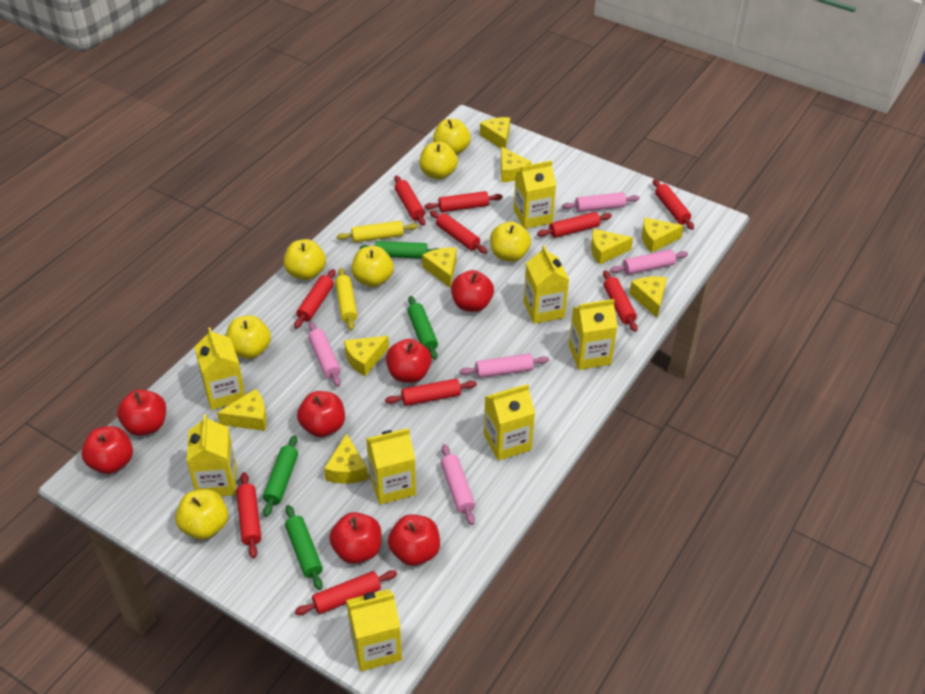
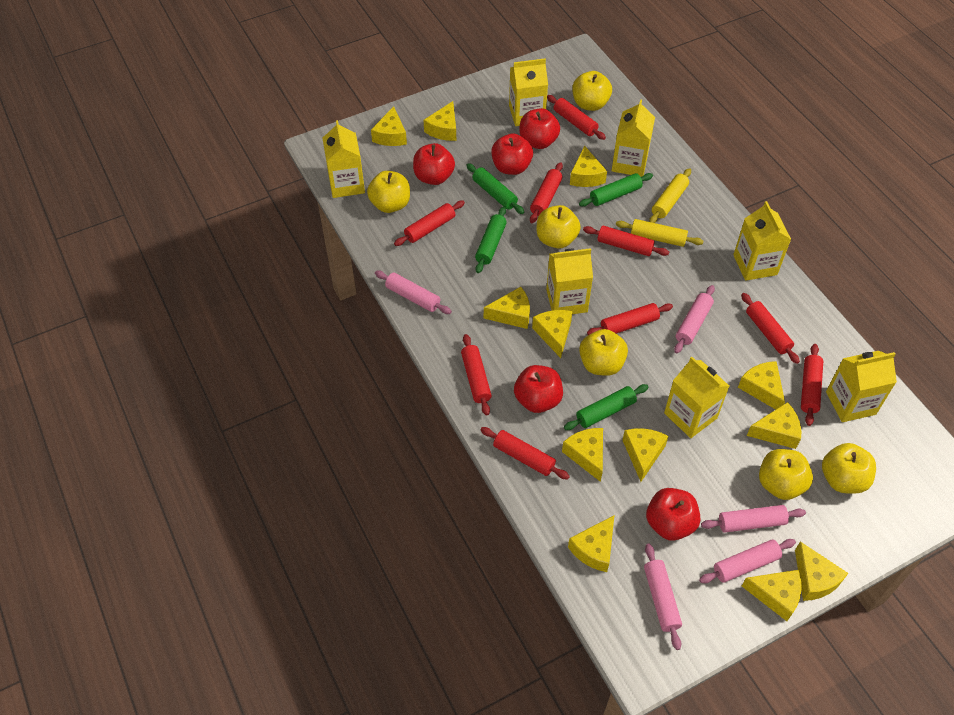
red apple: 7 -> 5
red rolling pin: 10 -> 9
yellow apple: 7 -> 6
yellow carton: 8 -> 7
yellow cheese: 9 -> 12

